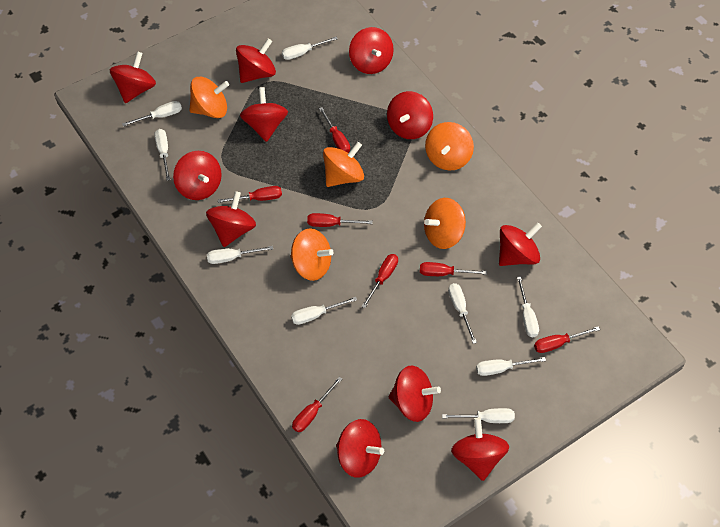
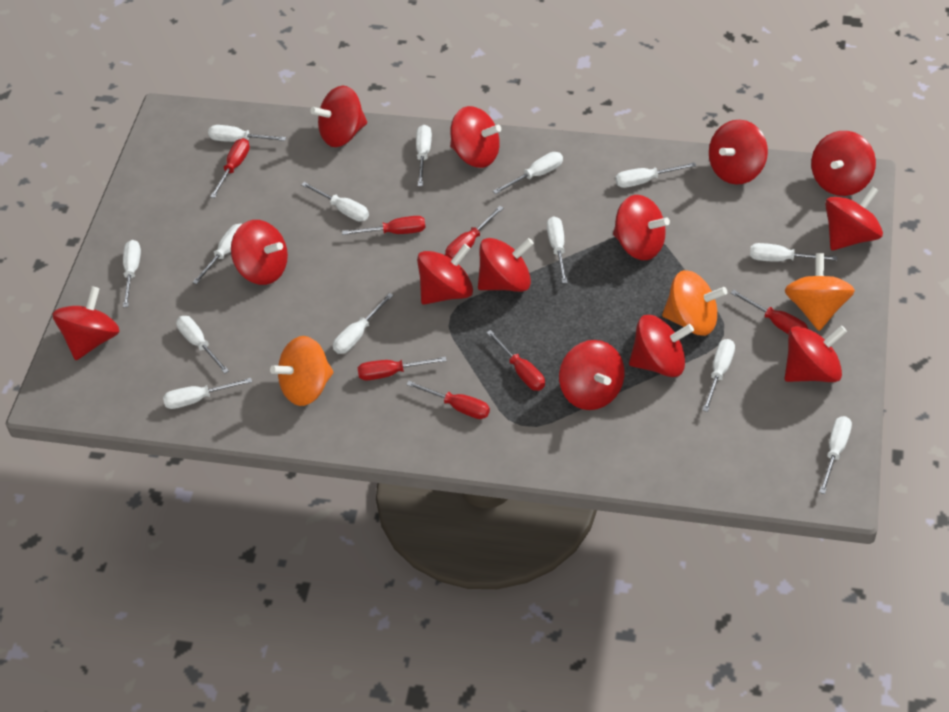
orange spinning top: 5 -> 3
red spinning top: 11 -> 13
white screwdriver: 9 -> 14

